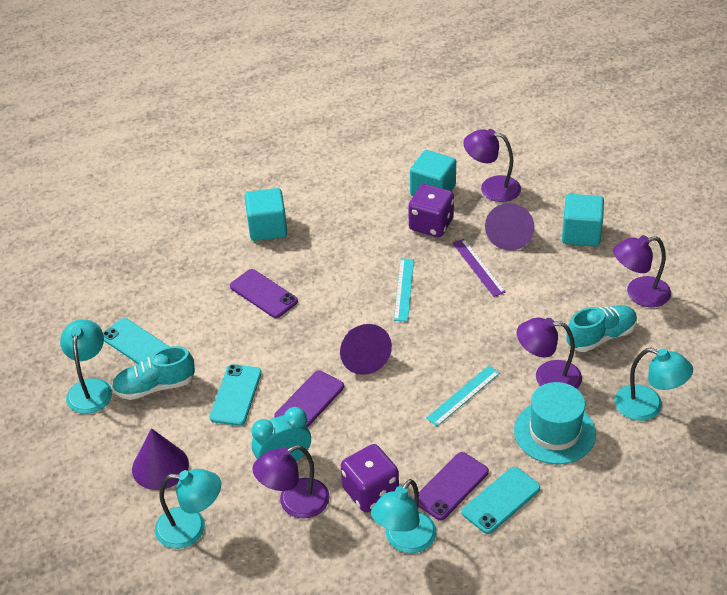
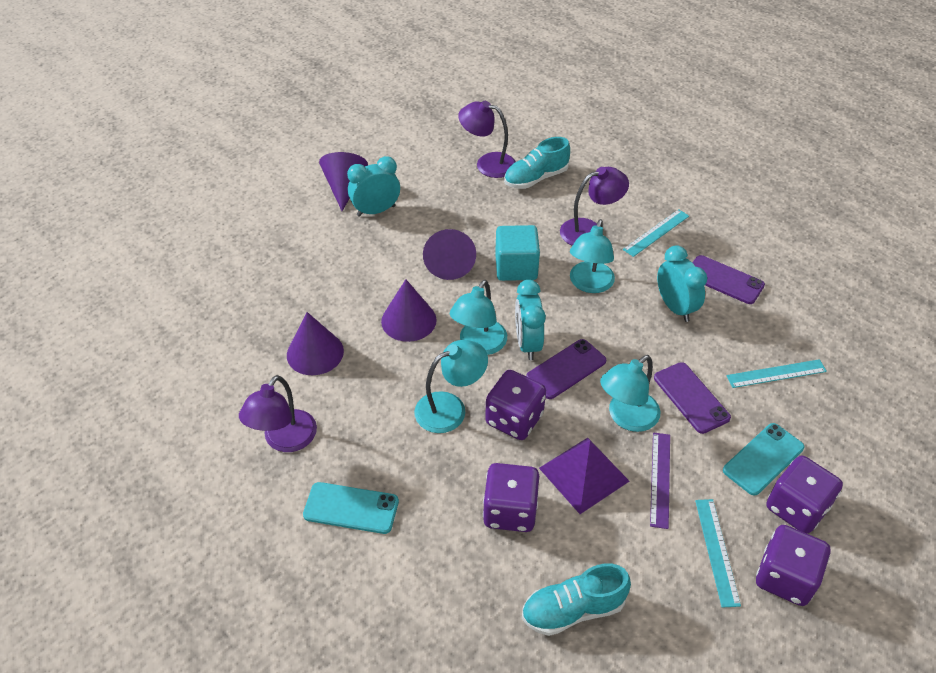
purple cone: 3 -> 4
purple dice: 2 -> 4
purple lamp: 4 -> 3
purple pyramid: 0 -> 1
turquoise clock: 1 -> 3
turquoise cube: 3 -> 1
turquoise hat: 1 -> 0
turquoise phone: 3 -> 2
turquoise ruler: 2 -> 3

